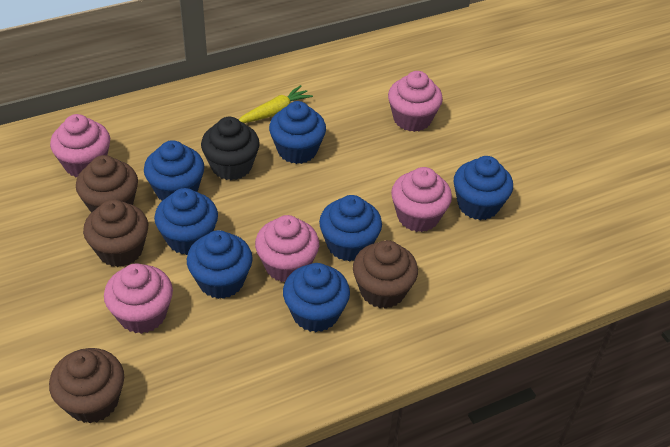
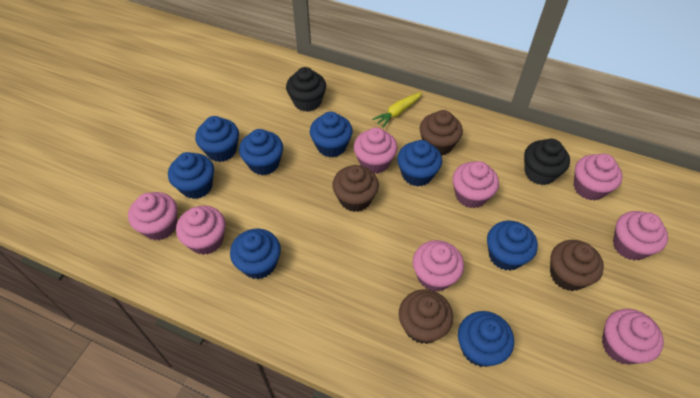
black cupcake: 1 -> 2
blue cupcake: 7 -> 8
pink cupcake: 5 -> 8

